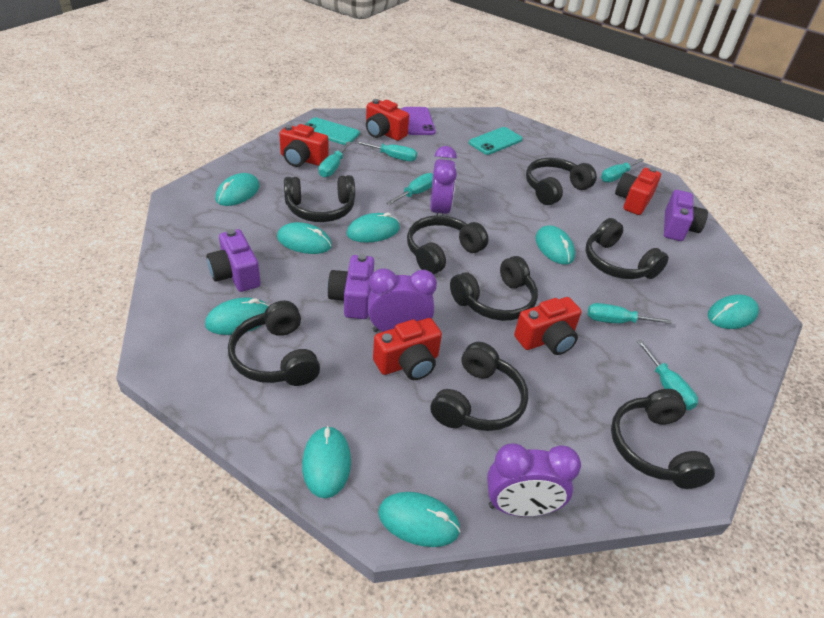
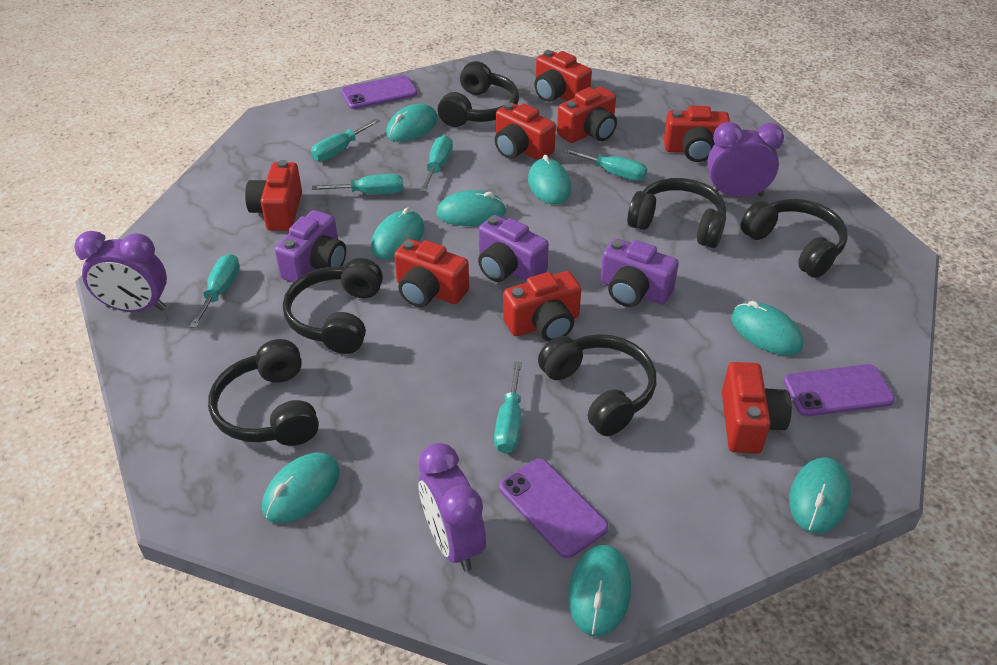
black headphones: 8 -> 6
purple phone: 1 -> 3
red camera: 5 -> 8
turquoise phone: 2 -> 0

